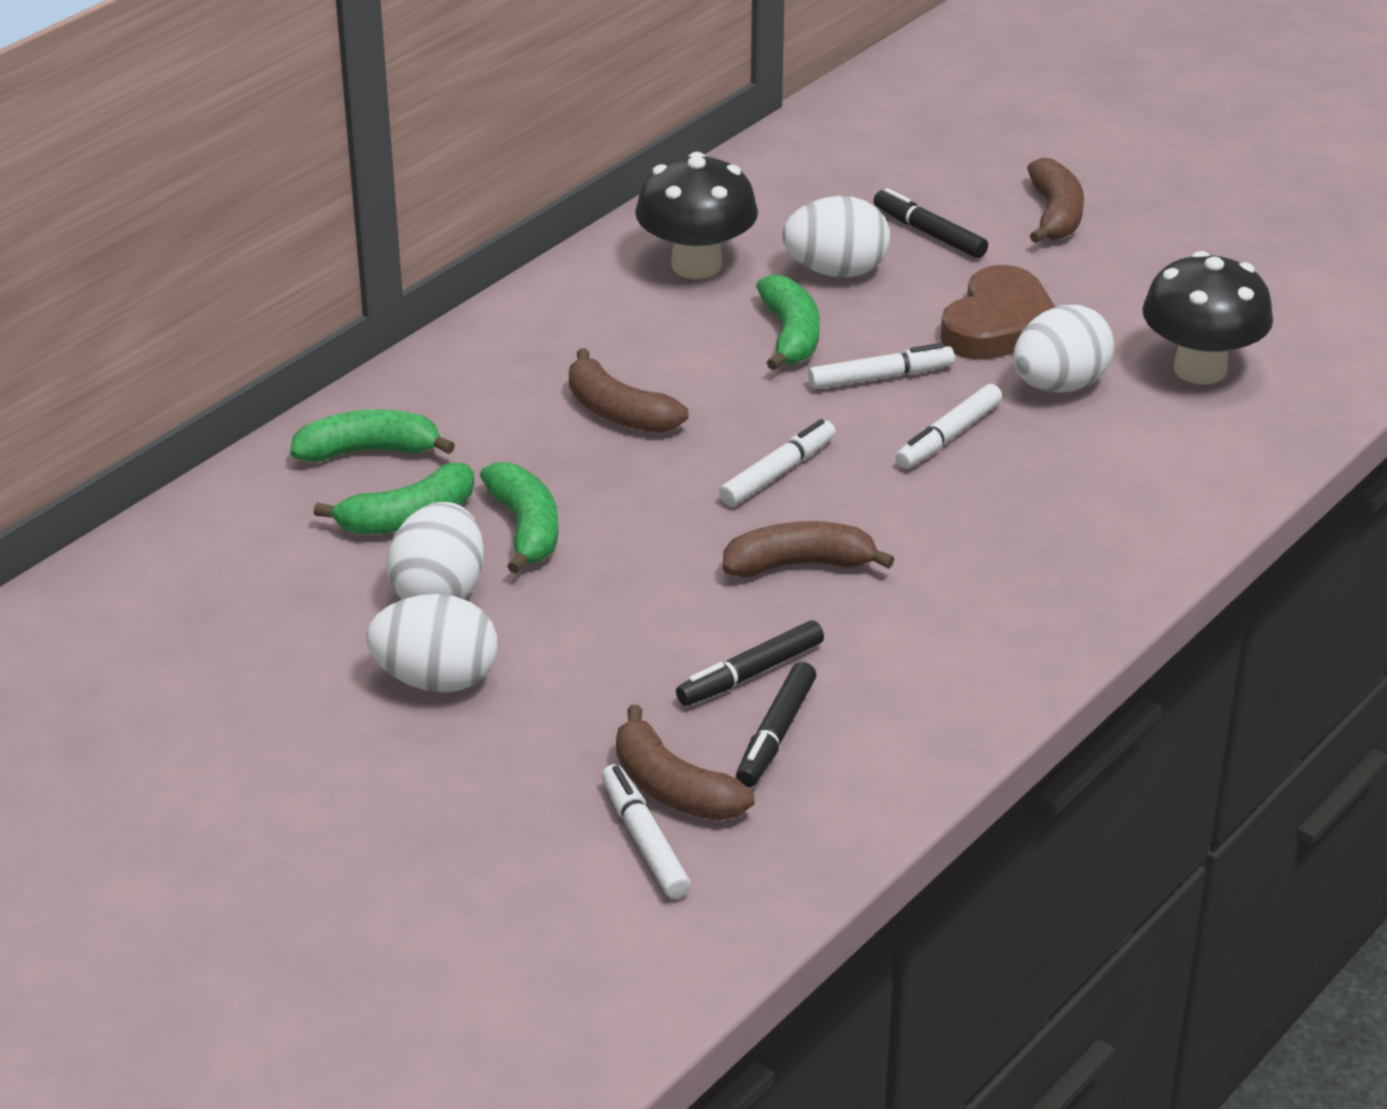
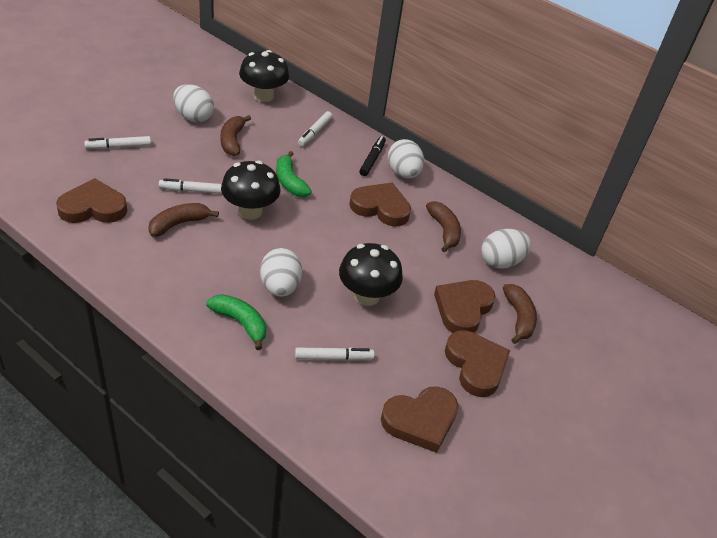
black marker: 3 -> 1
black mushroom: 2 -> 3
brown heart: 1 -> 5
green banana: 4 -> 2

